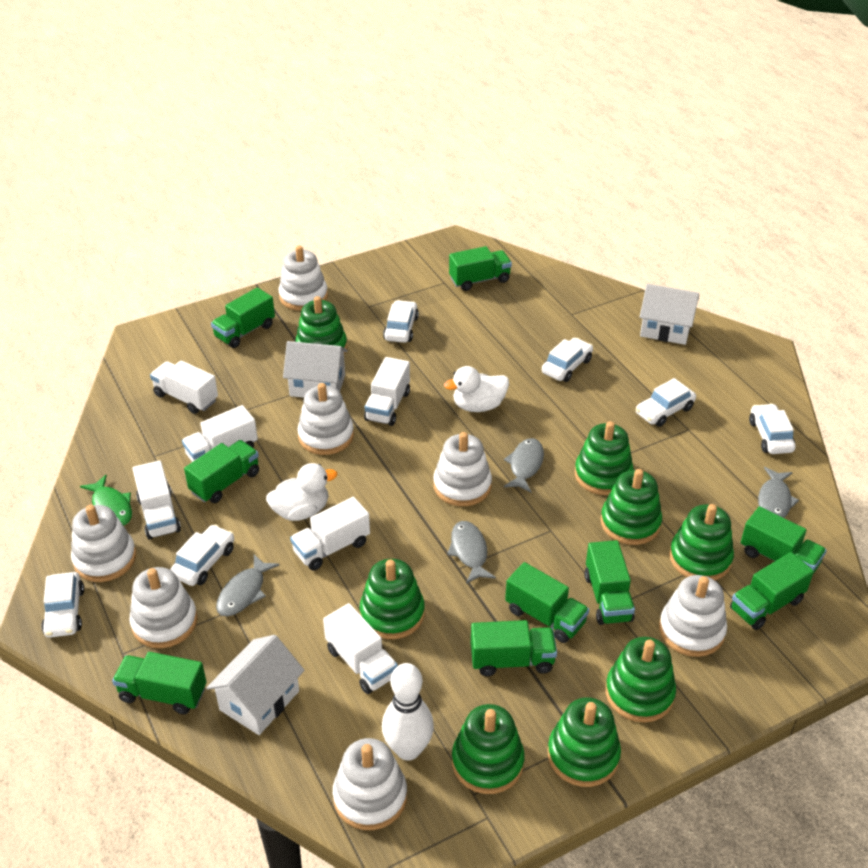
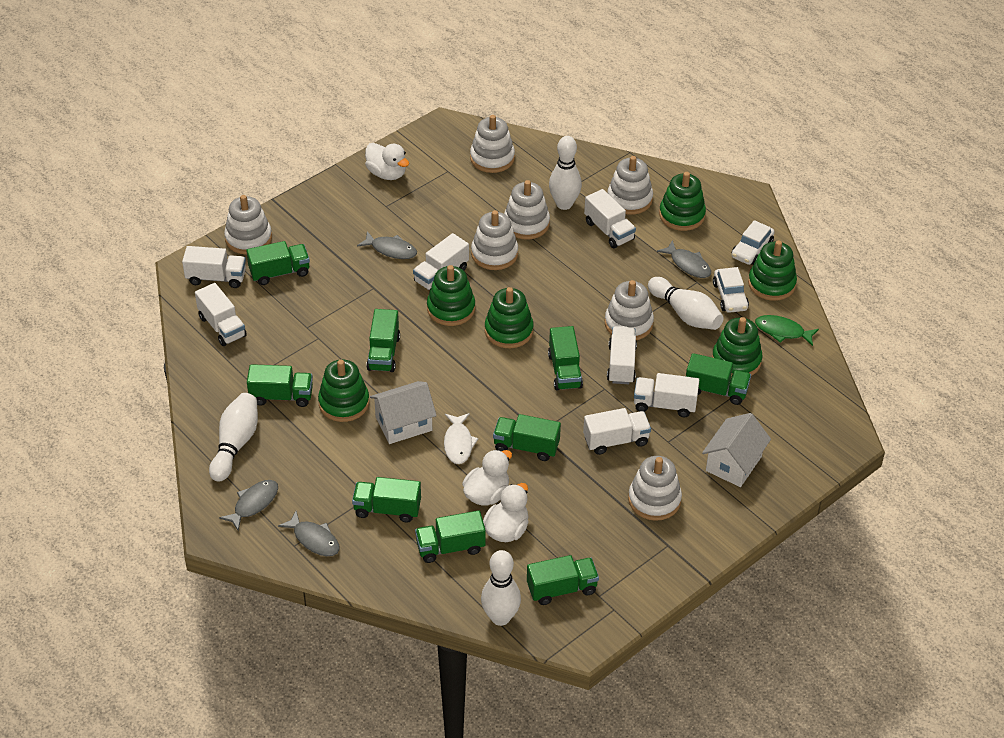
green stacking toy: 8 -> 6
white bowling pin: 1 -> 4
white car: 6 -> 2
white duck: 2 -> 3
white fish: 0 -> 1
white house: 3 -> 2
white truck: 6 -> 7

